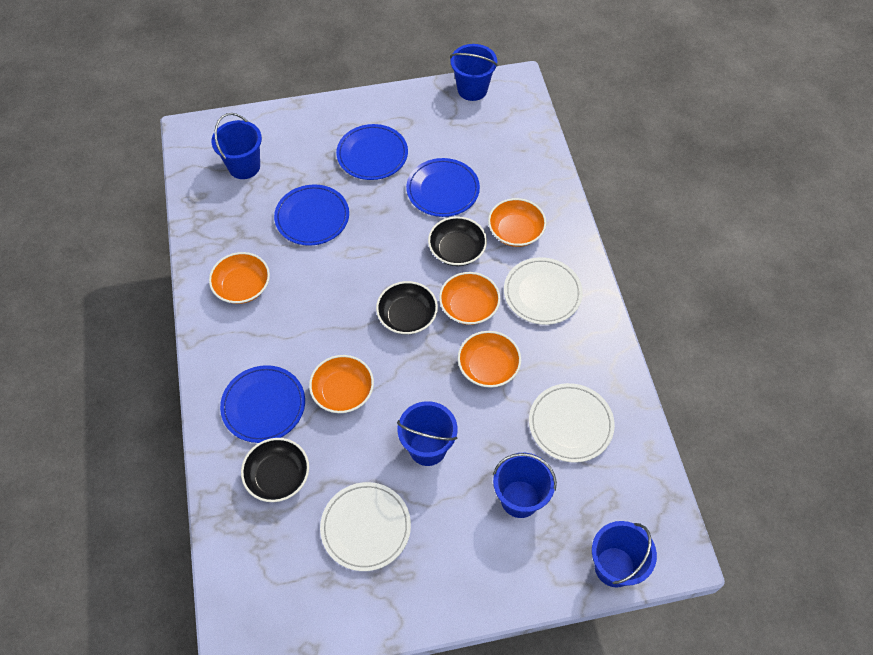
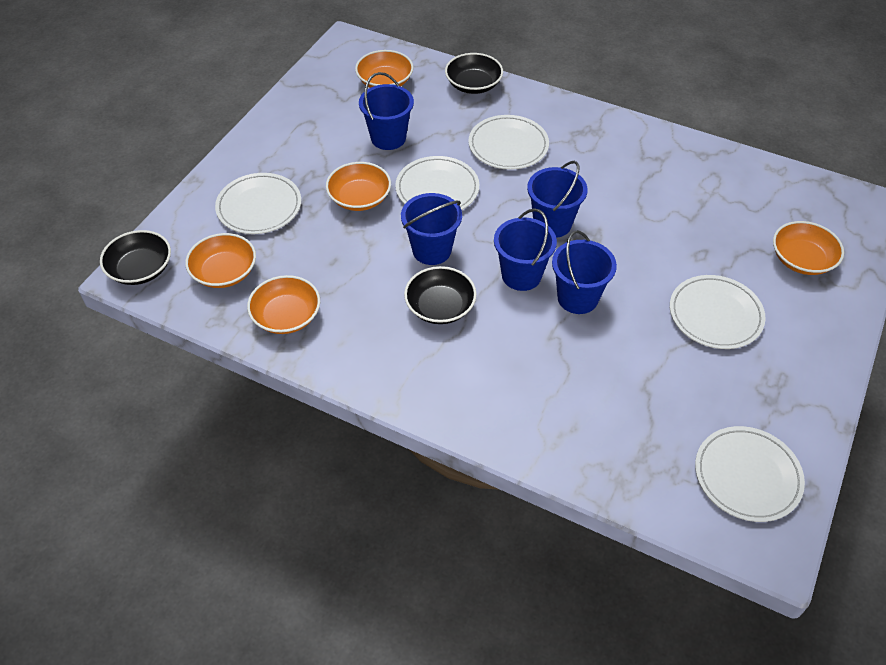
blue plate: 4 -> 0
white plate: 3 -> 5

